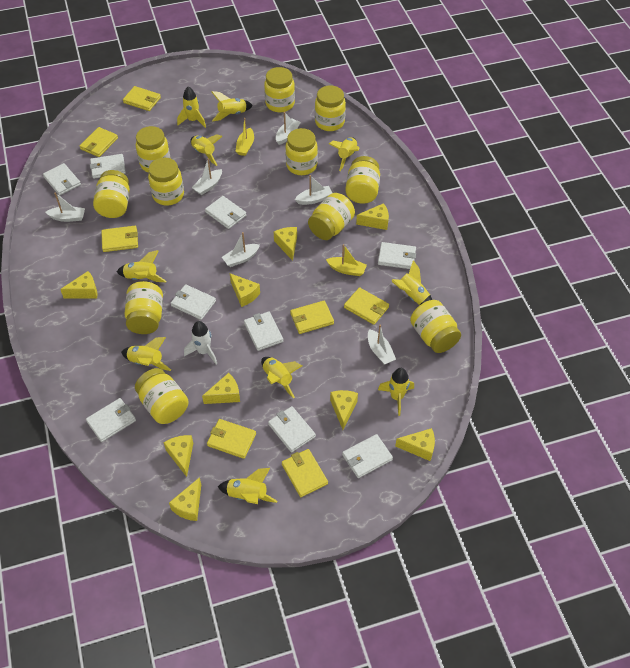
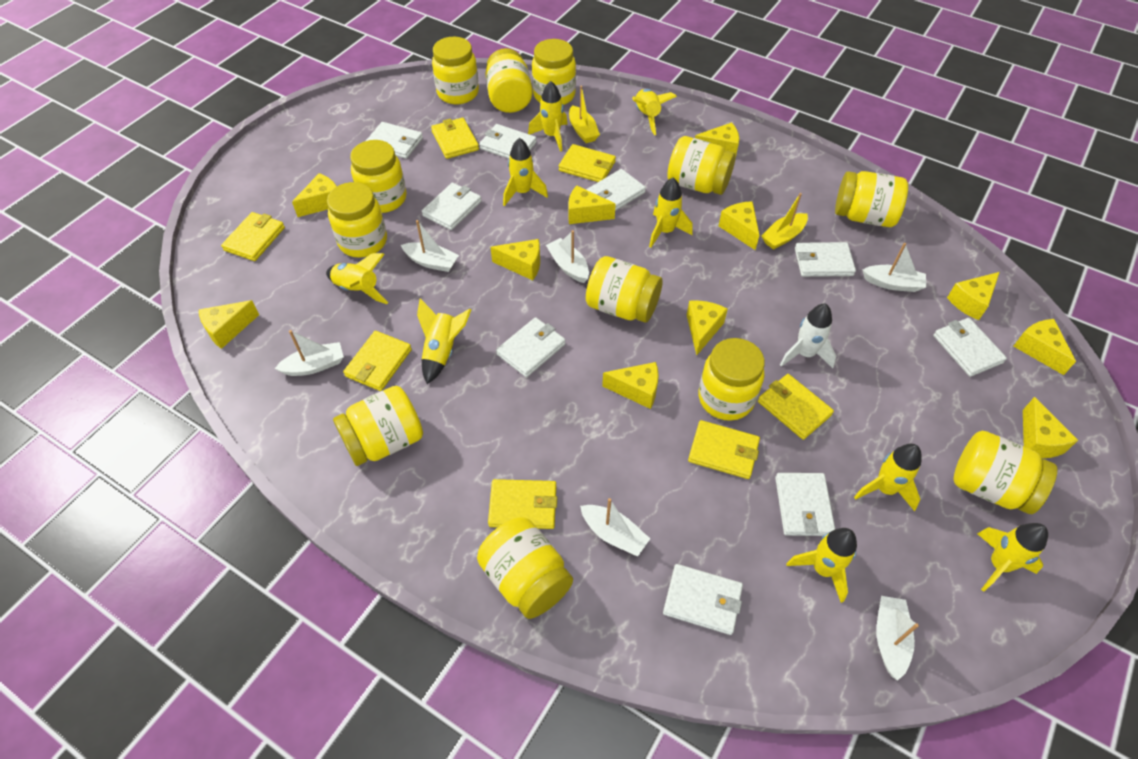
yellow cheese: 9 -> 11
yellow jar: 11 -> 12
yellow rocket: 10 -> 9

